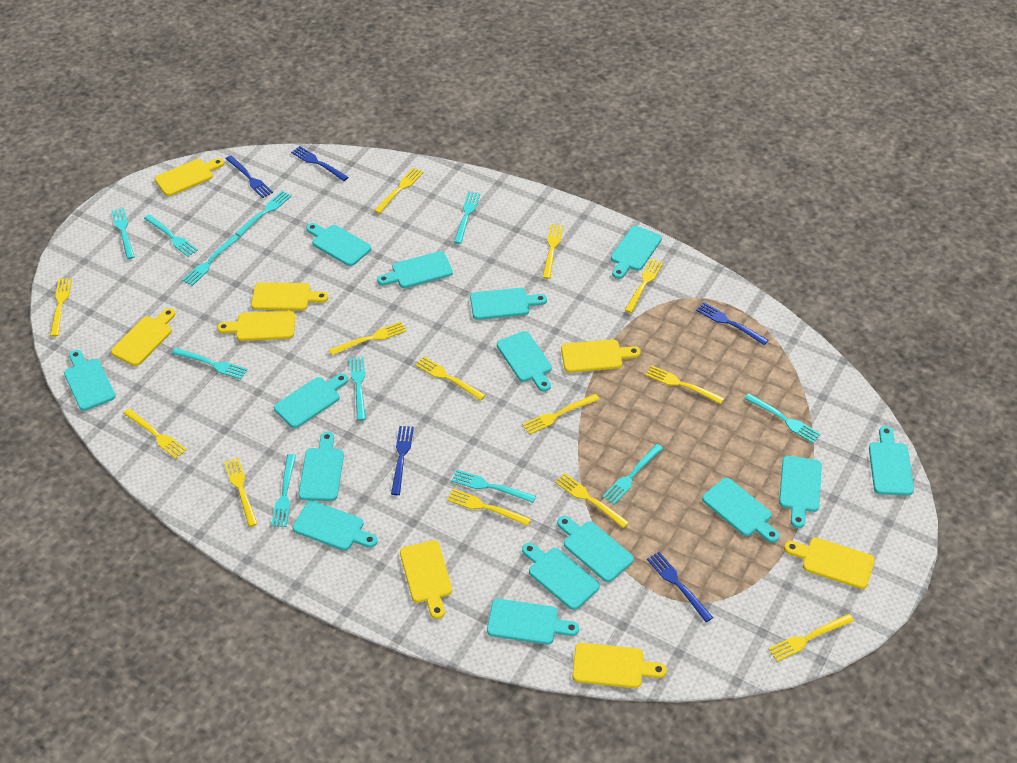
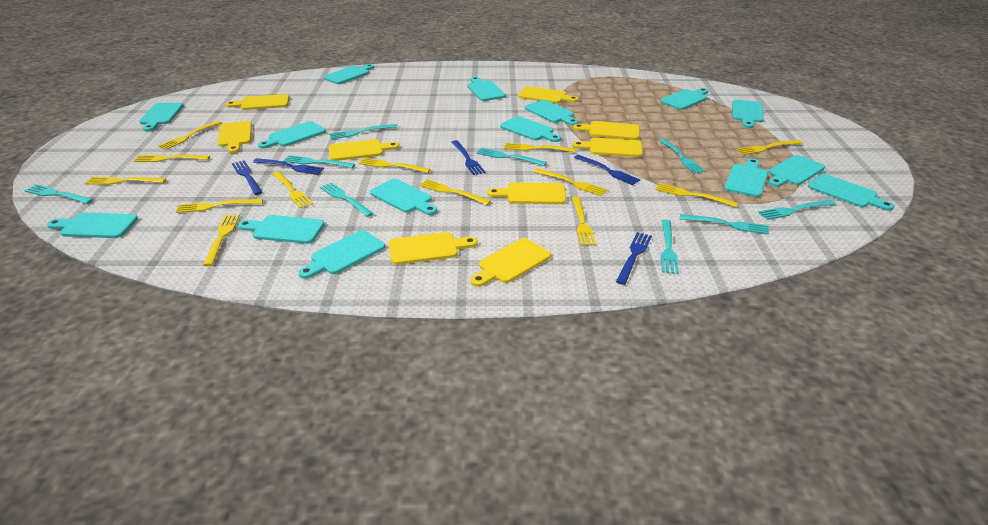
turquoise fork: 11 -> 9
yellow cutting board: 8 -> 9

